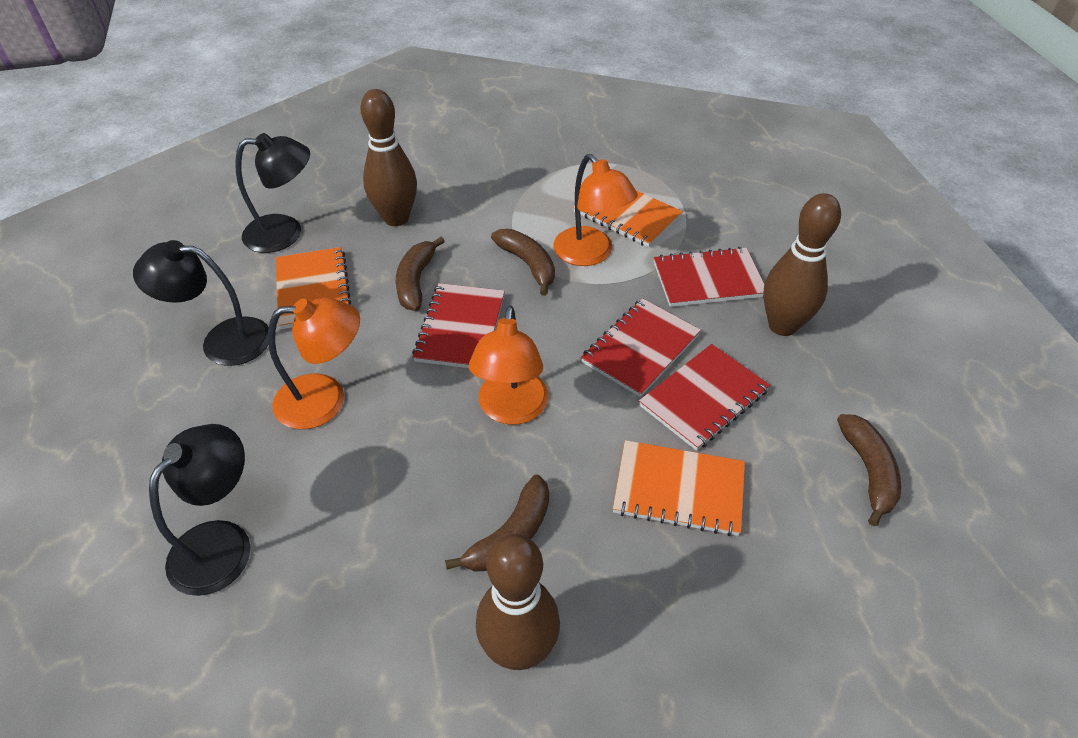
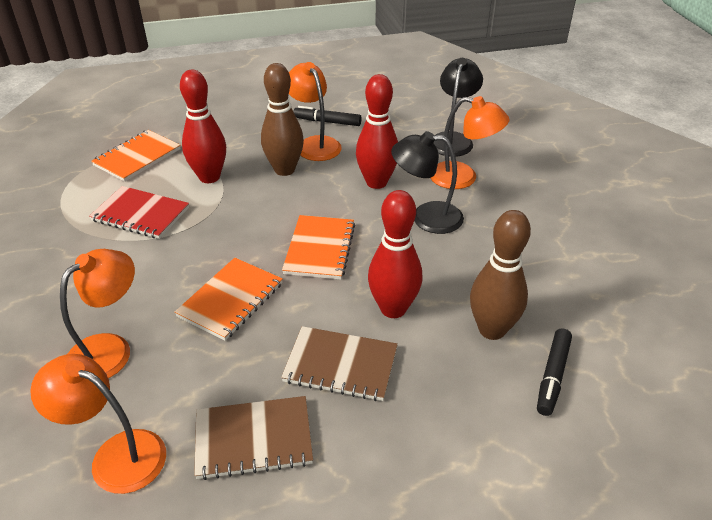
black lamp: 3 -> 2
black marker: 0 -> 2
brown banana: 4 -> 0
brown bowling pin: 3 -> 2
brown notebook: 0 -> 2
orange lamp: 3 -> 4
red bowling pin: 0 -> 3
red notebook: 4 -> 1

